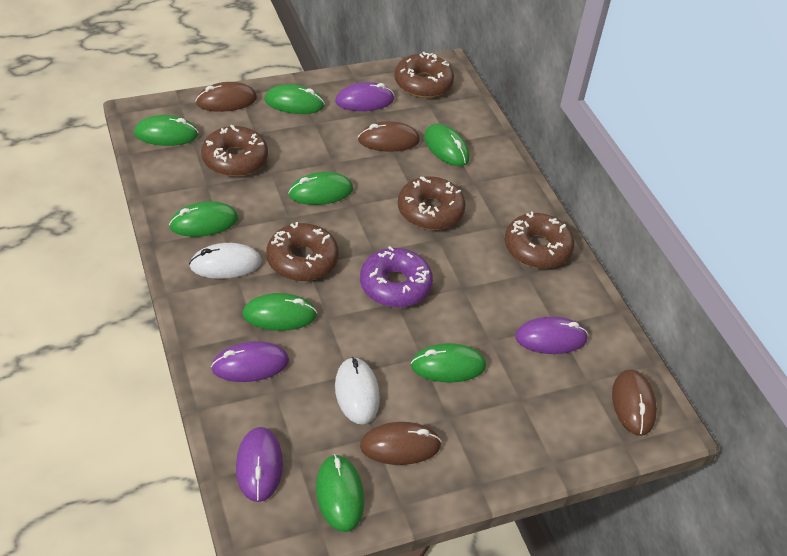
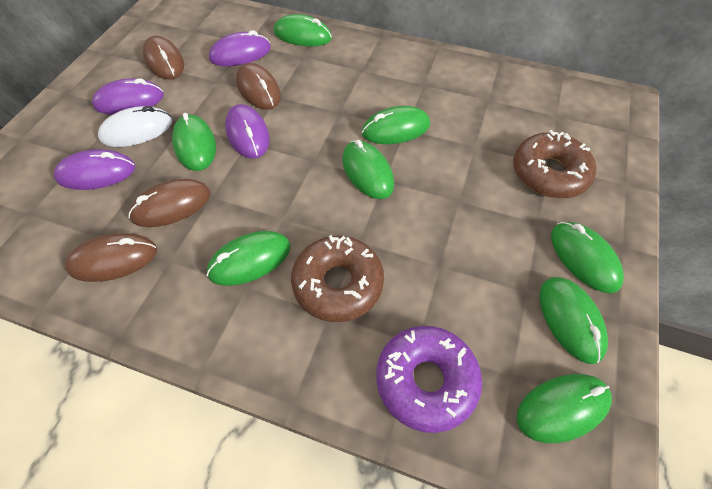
brown donut: 5 -> 2
white mouse: 2 -> 1

